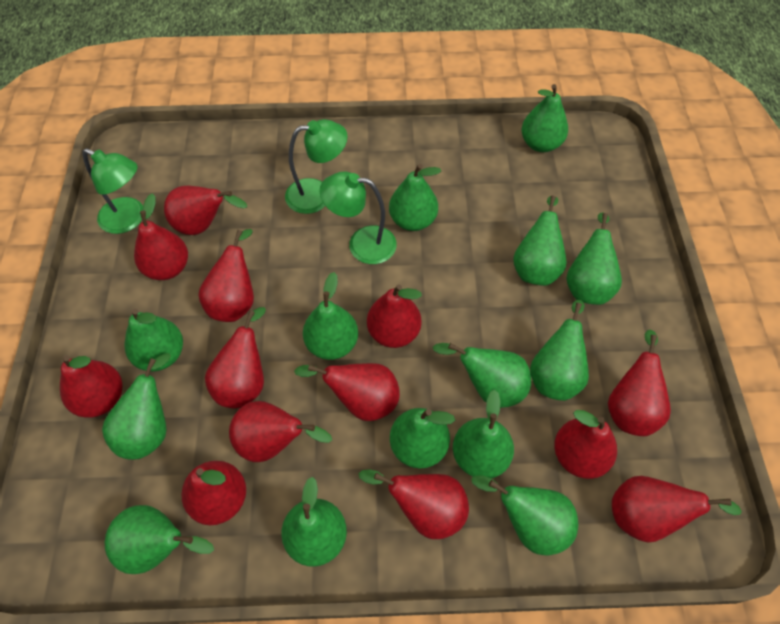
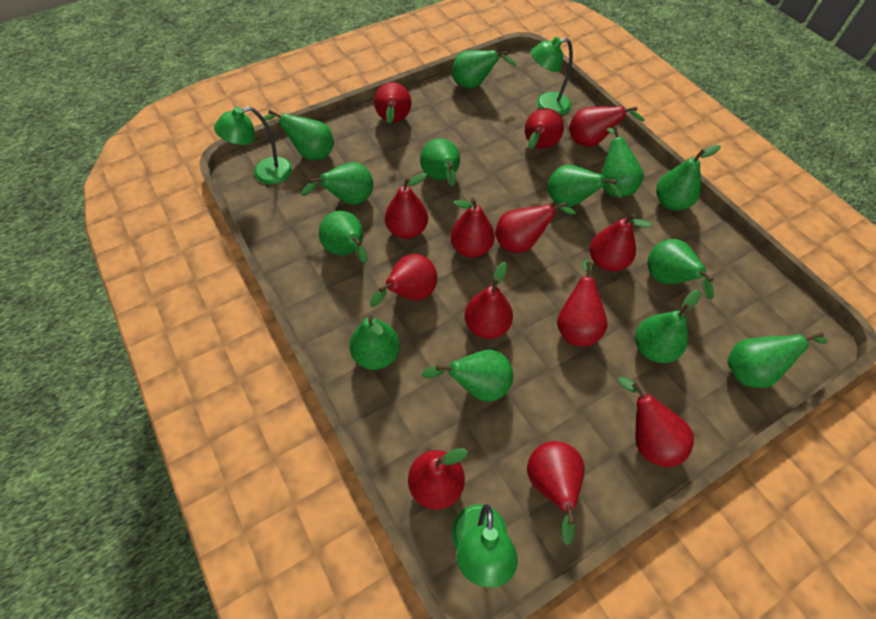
green pear: 14 -> 13

